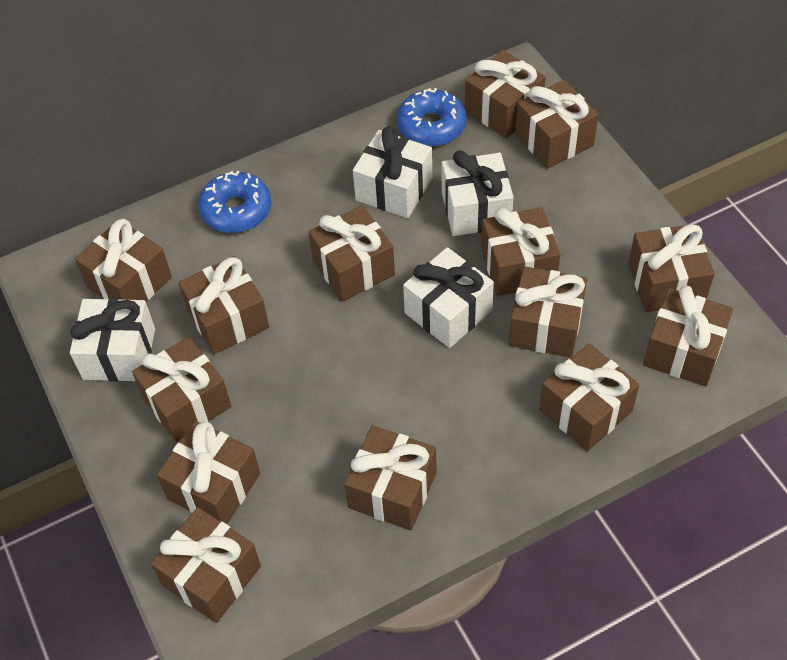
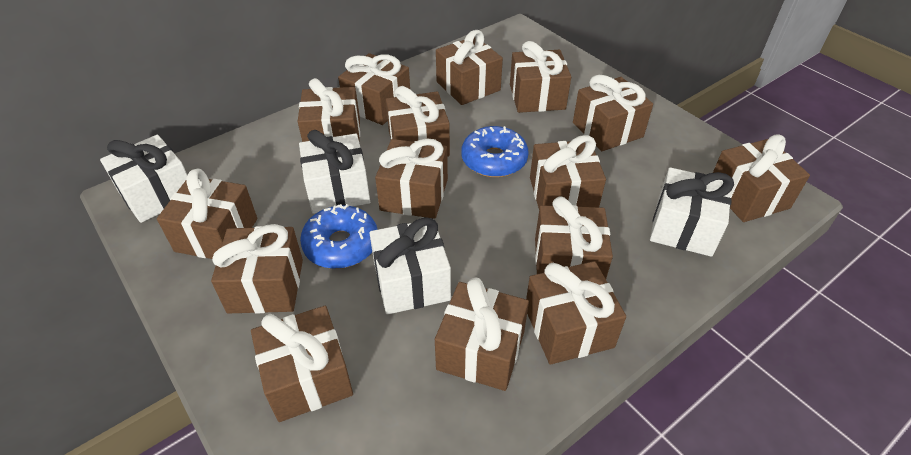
brown gift: 14 -> 15

